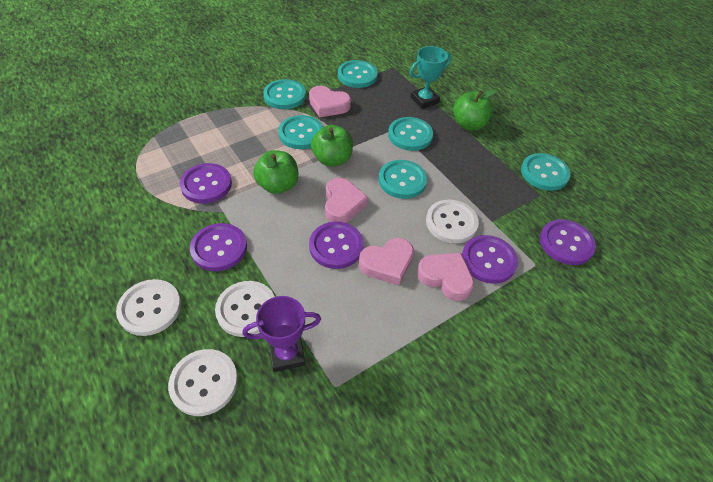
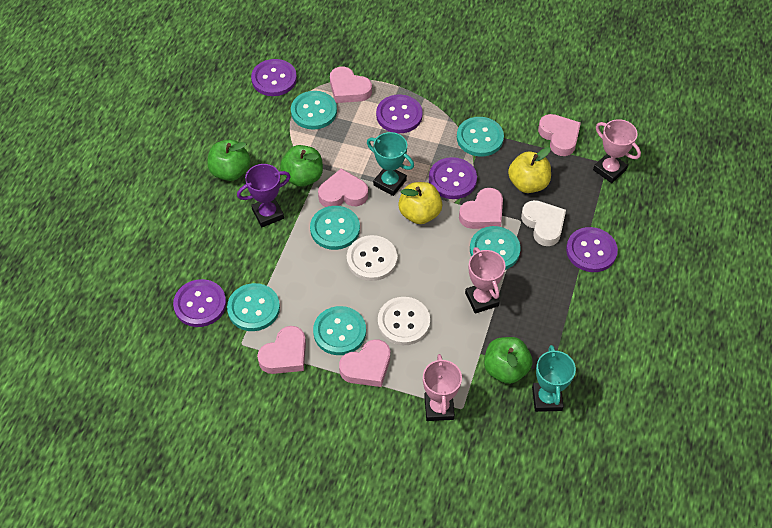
pink heart: 4 -> 6
pink trophy: 0 -> 3
turquoise trophy: 1 -> 2
white button: 4 -> 2
white heart: 0 -> 1
yellow apple: 0 -> 2

